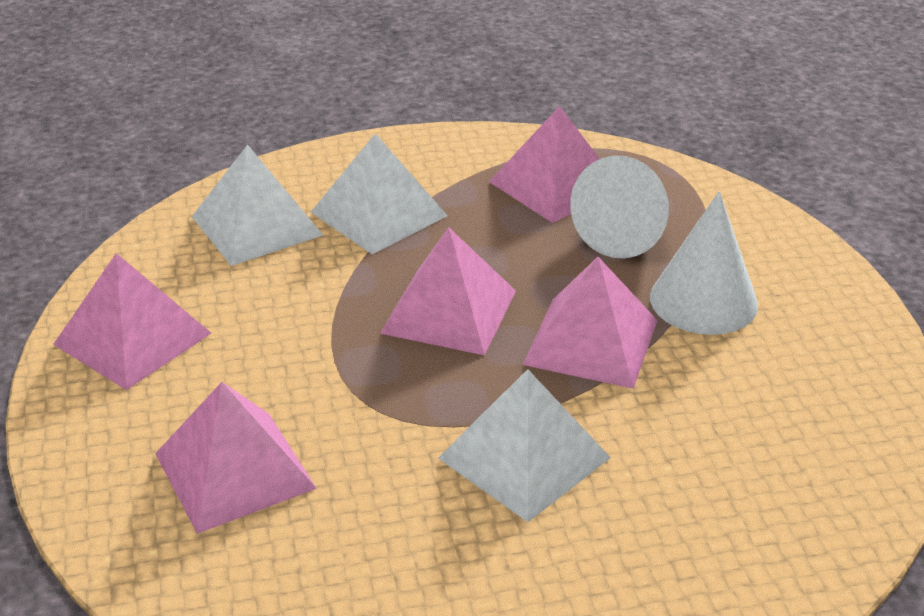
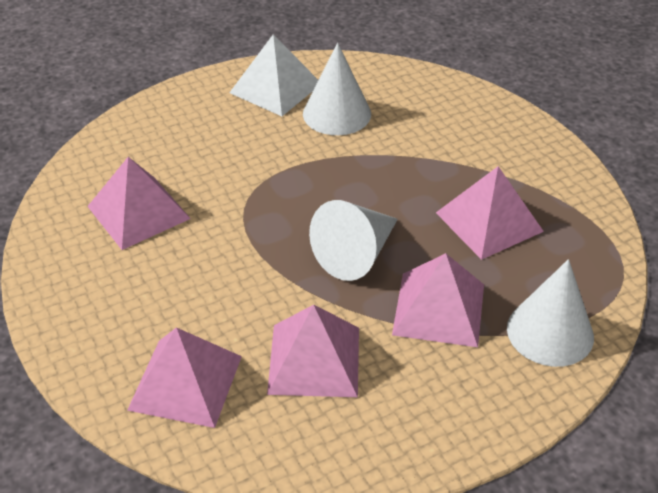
white cone: 2 -> 3
white pyramid: 3 -> 1

